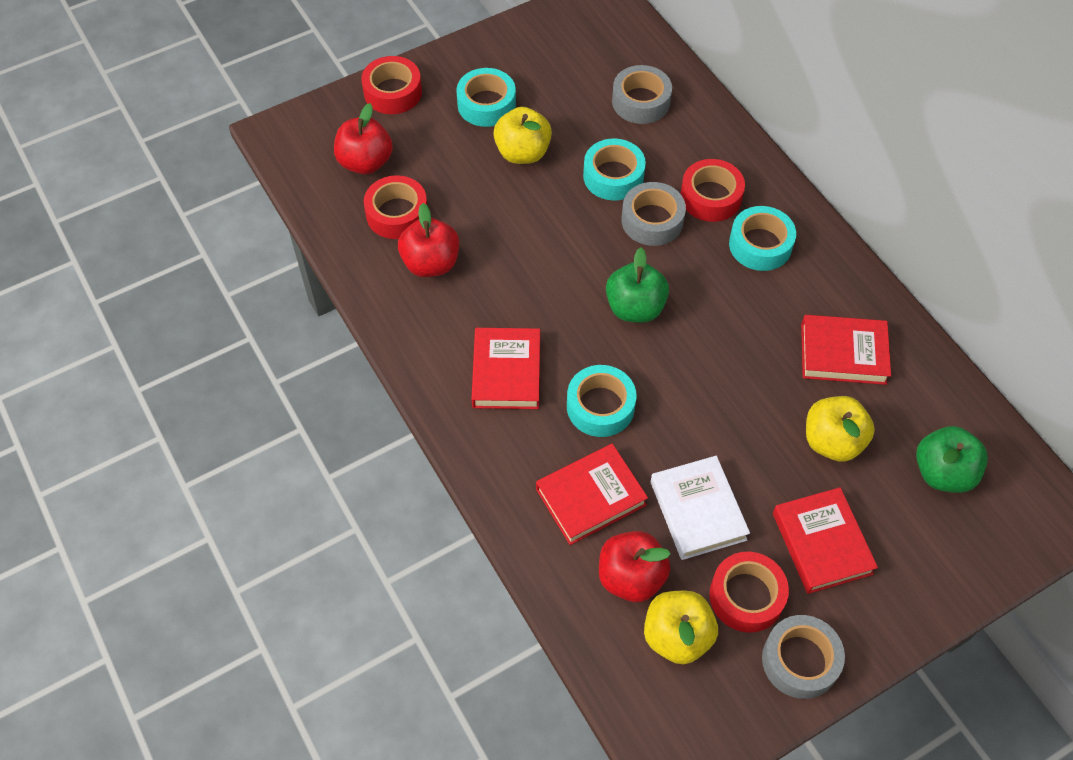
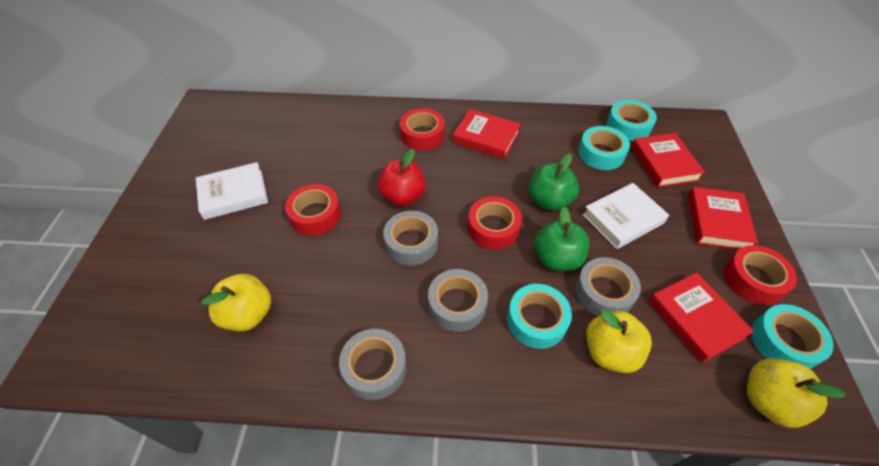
grey tape: 3 -> 4
red apple: 3 -> 1
white book: 1 -> 2

